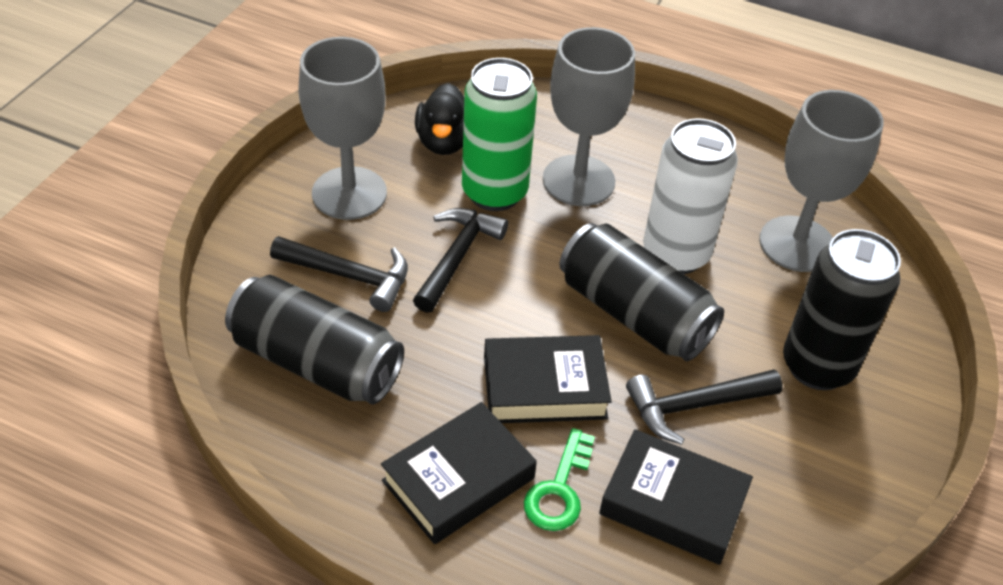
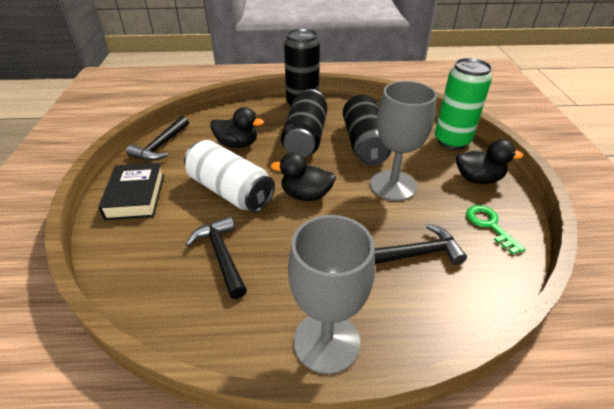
black book: 3 -> 1
black duck: 1 -> 3
grey goblet: 3 -> 2

